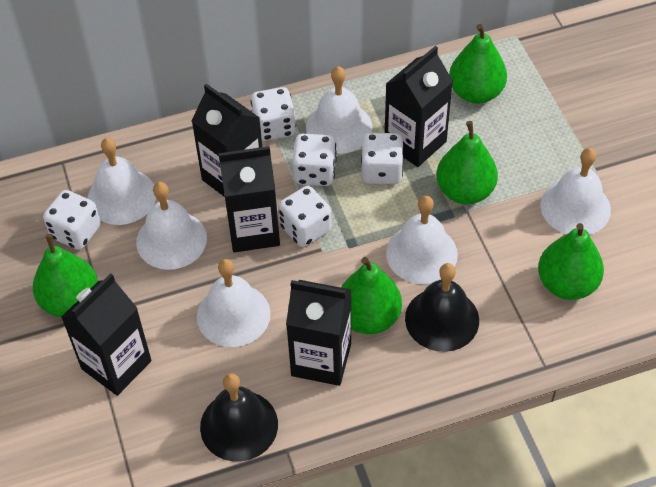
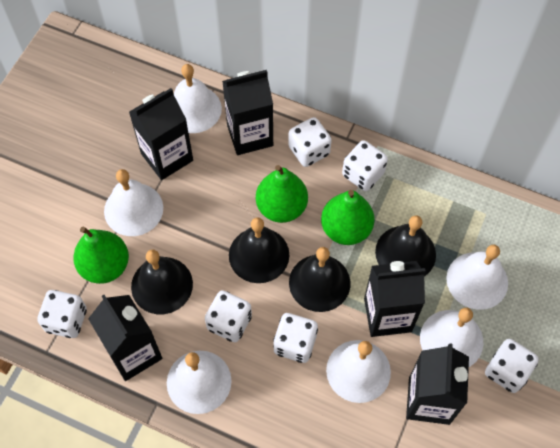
black bell: 2 -> 4
green pear: 5 -> 3
white dice: 5 -> 6

